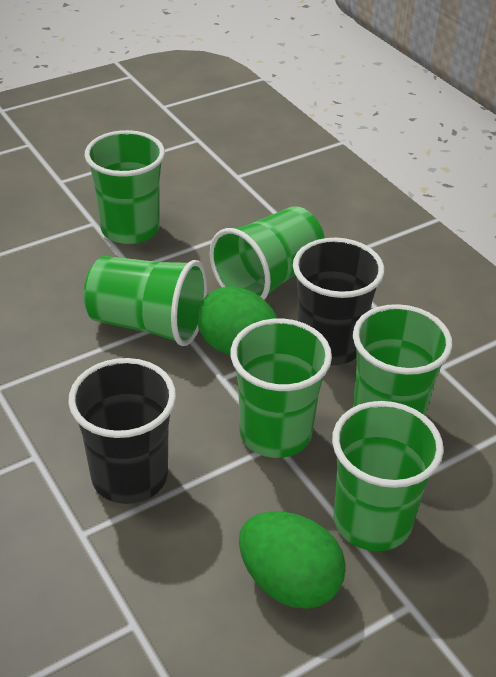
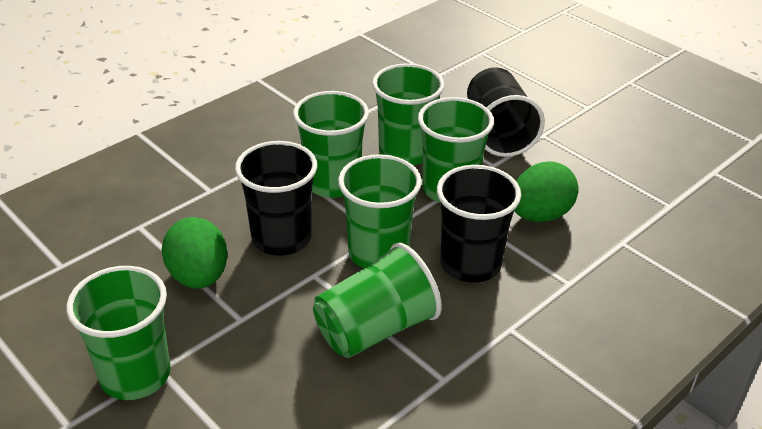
black cup: 2 -> 3

